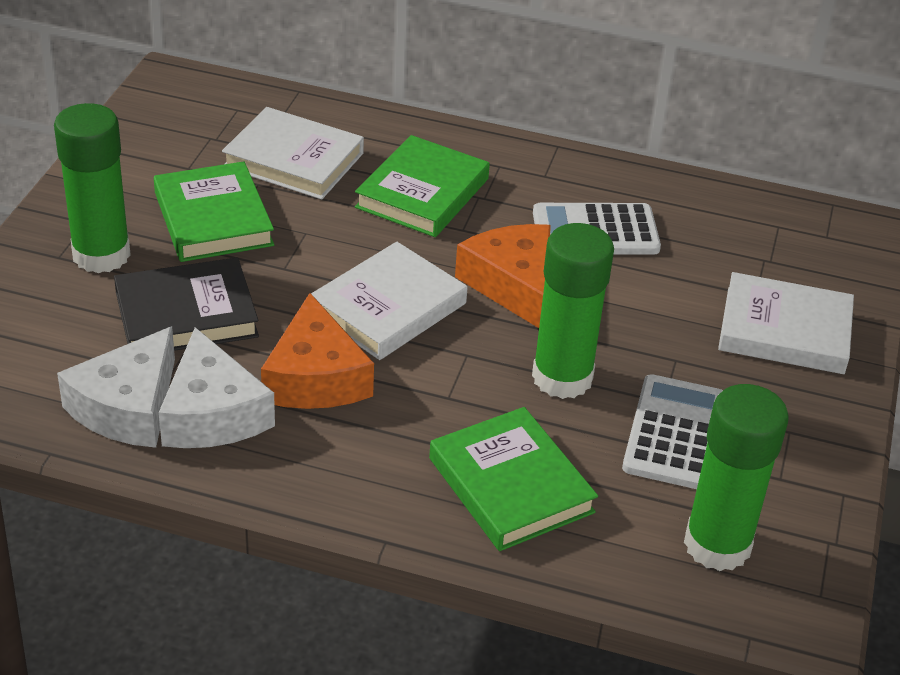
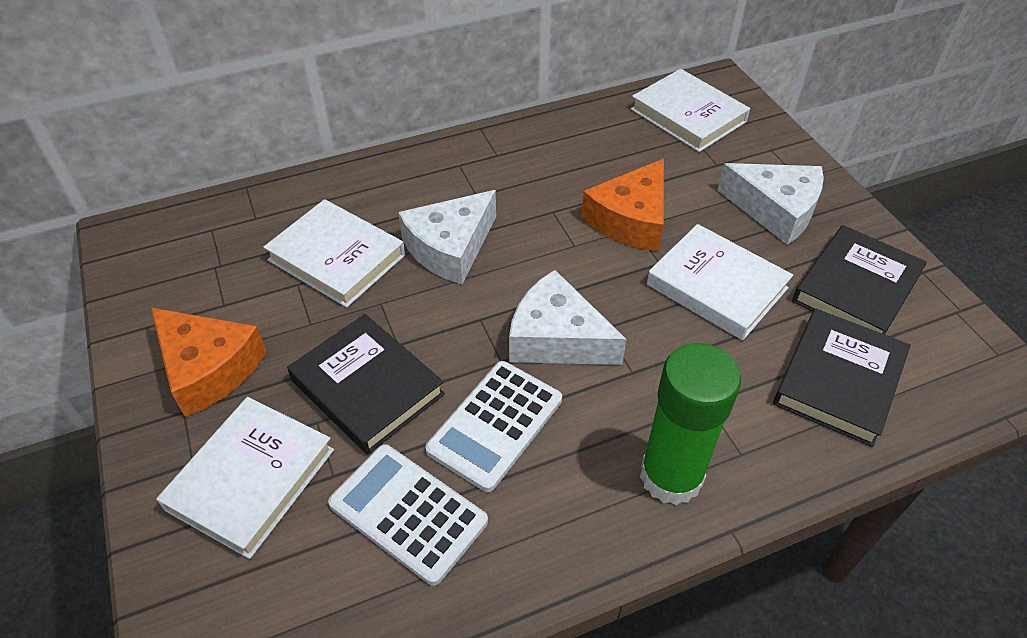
black book: 1 -> 3
green book: 3 -> 0
green glue stick: 3 -> 1
white book: 3 -> 4
white cheese: 2 -> 3

